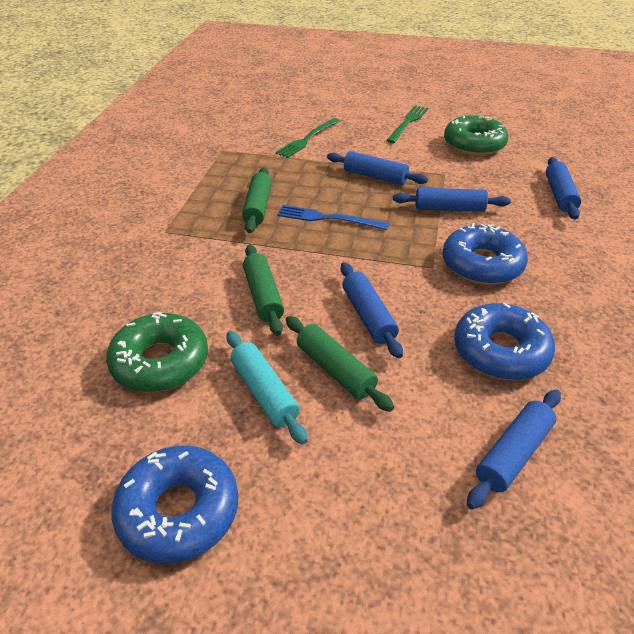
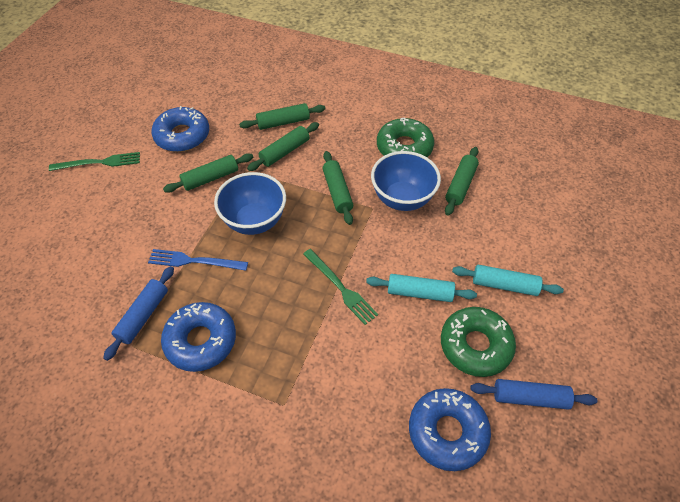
blue bowl: 0 -> 2
blue rolling pin: 5 -> 2
green rolling pin: 3 -> 5
turquoise rolling pin: 1 -> 2

